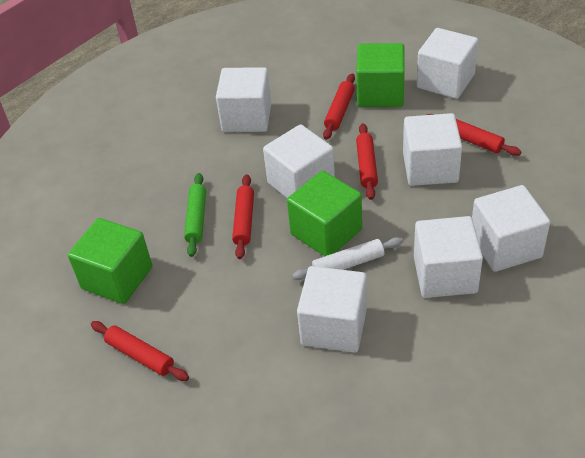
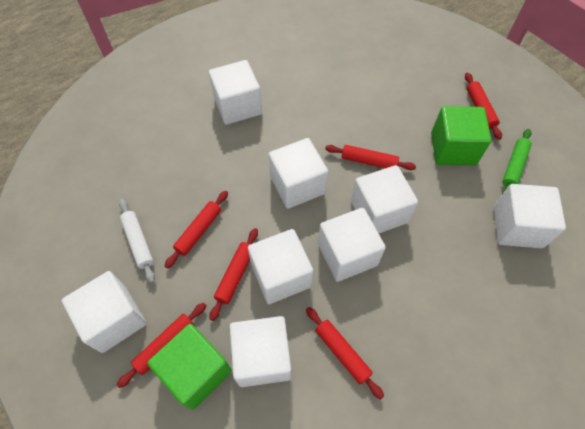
green cube: 3 -> 2
red rolling pin: 5 -> 6
white cube: 7 -> 8

